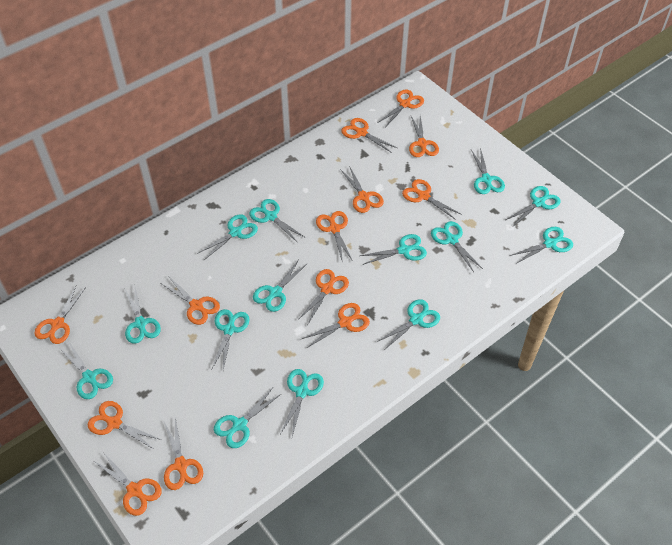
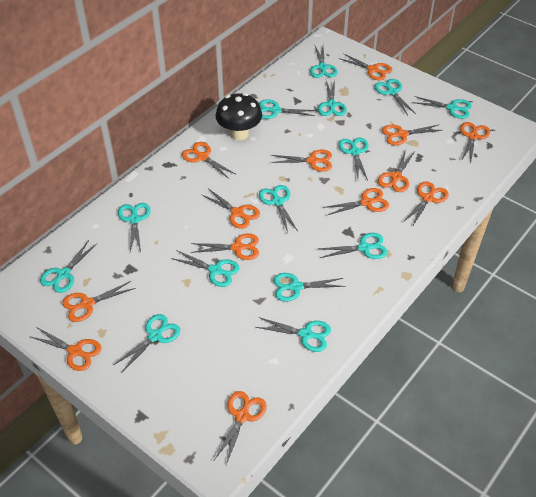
black mushroom: 0 -> 1

